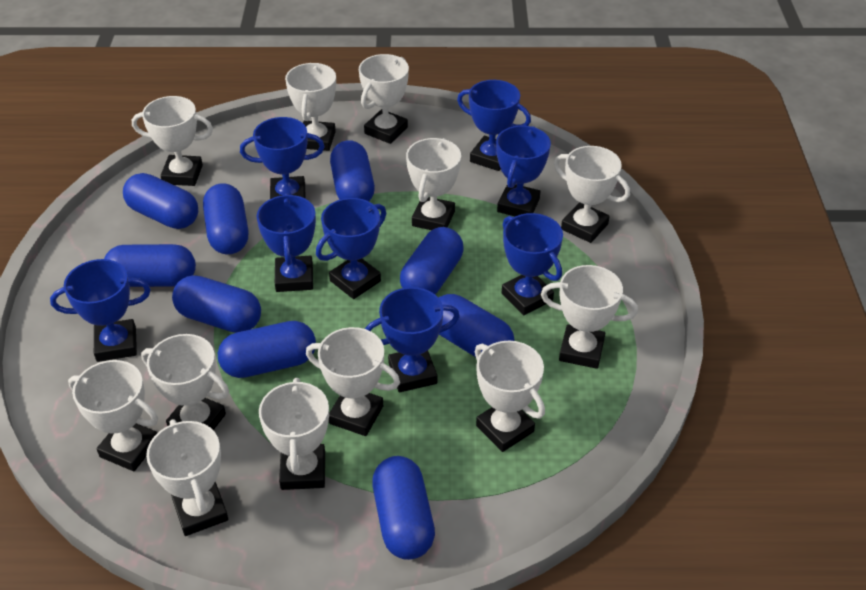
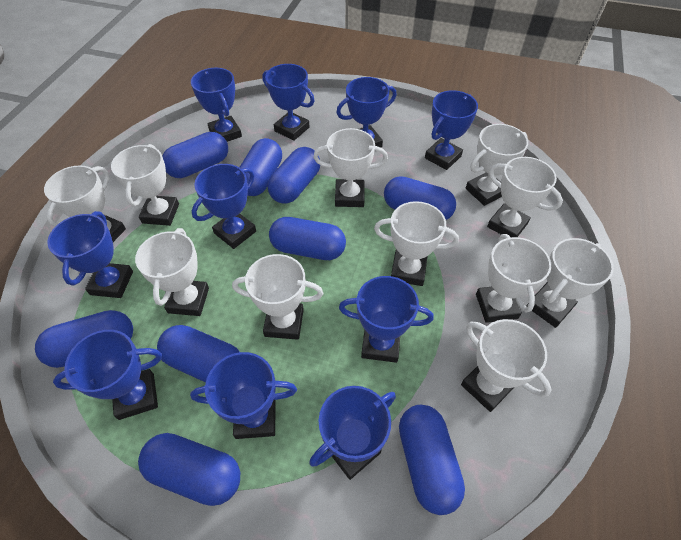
blue trophy: 8 -> 10
white trophy: 12 -> 11

